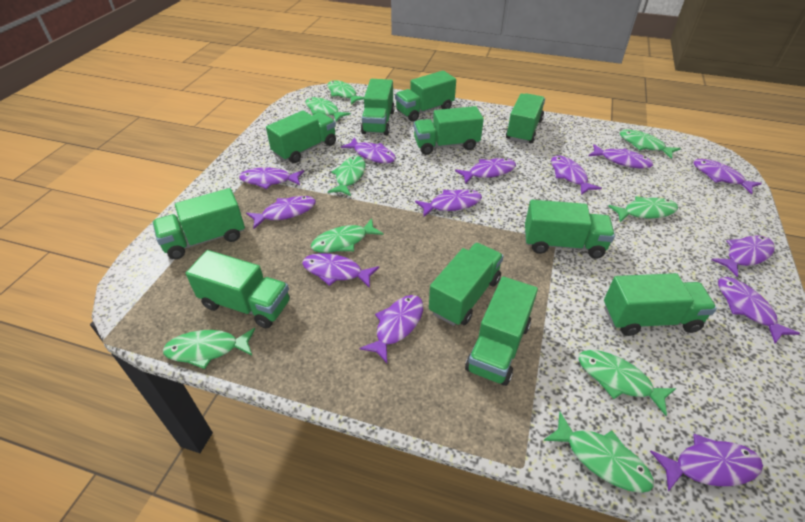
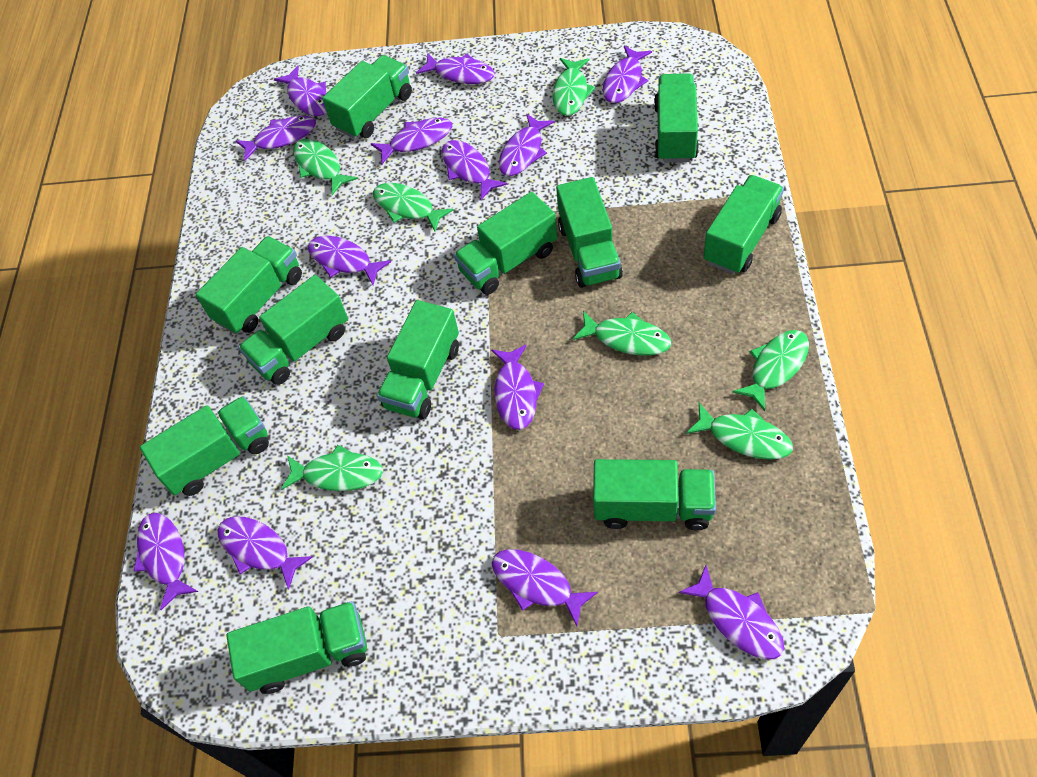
green fish: 9 -> 7

